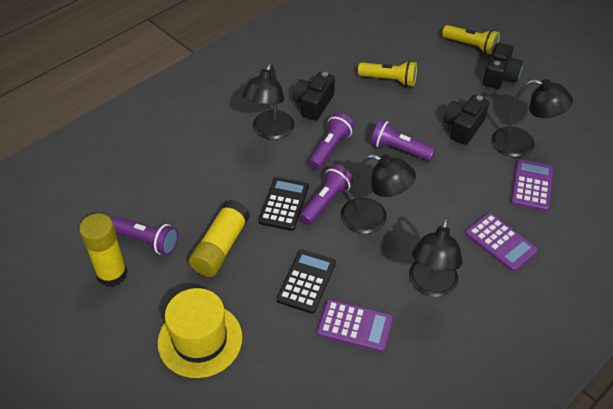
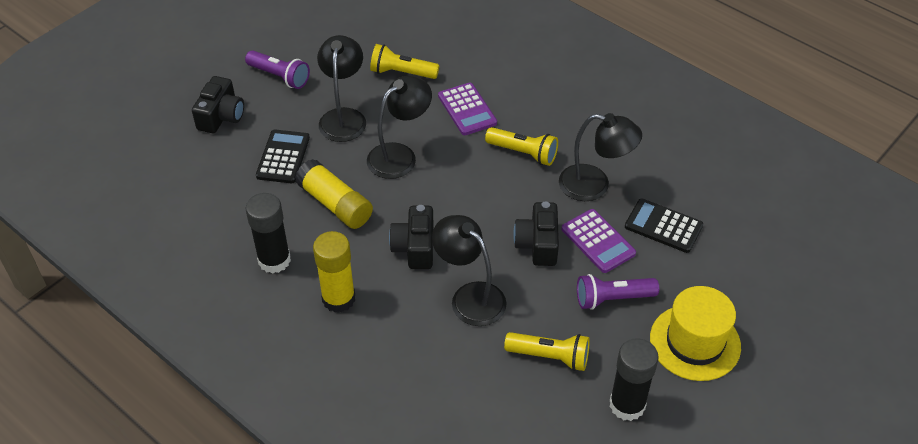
black glue stick: 0 -> 2
purple calculator: 3 -> 2
purple flashlight: 4 -> 2
yellow flashlight: 2 -> 3

